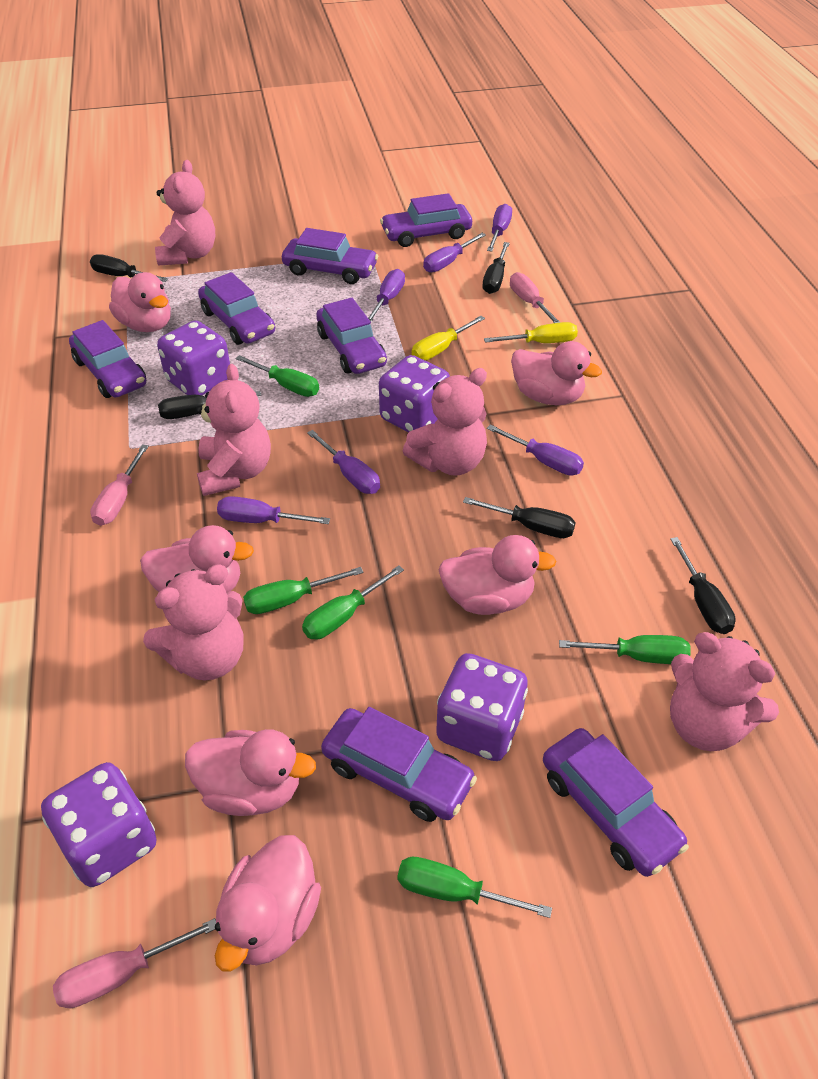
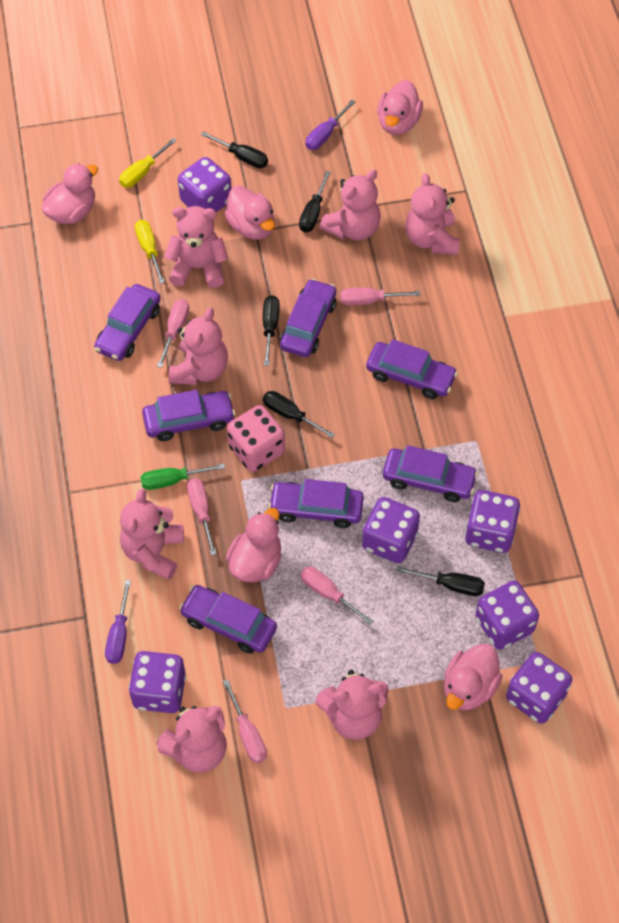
green screwdriver: 5 -> 1
pink dice: 0 -> 1
pink duck: 6 -> 5
pink screwdriver: 3 -> 5
pink teddy bear: 5 -> 7
purple dice: 4 -> 6
purple screwdriver: 6 -> 2

